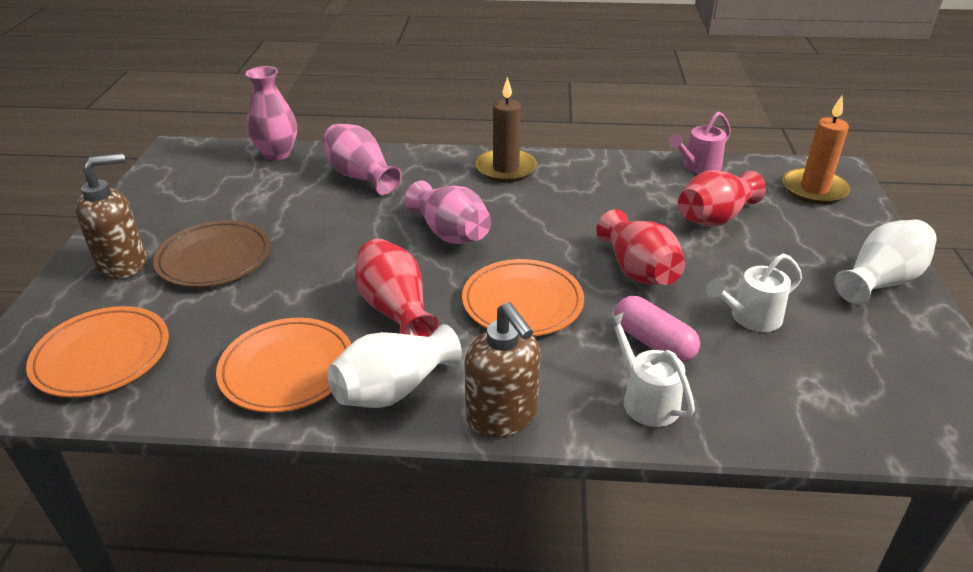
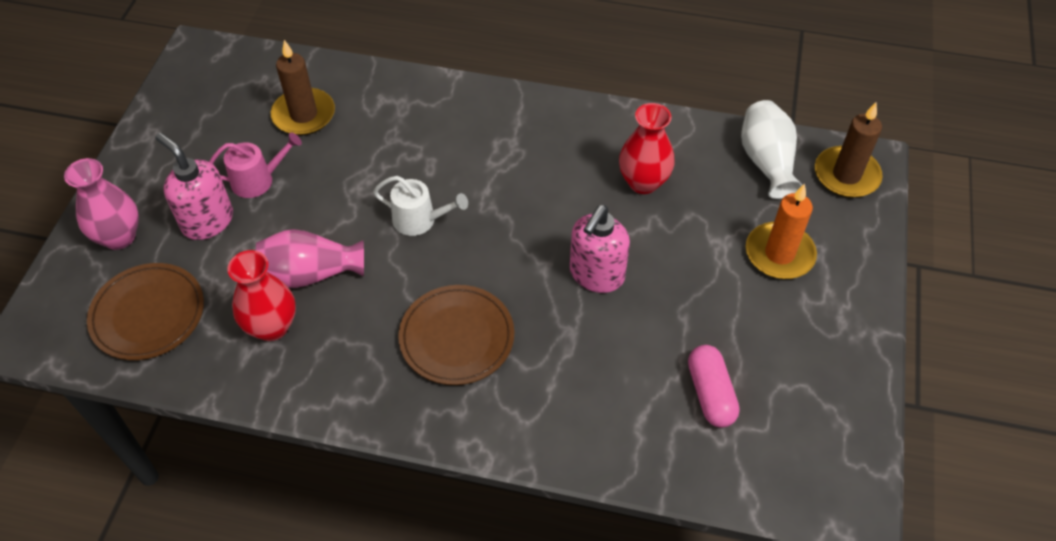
brown candle: 1 -> 2
brown plate: 1 -> 2
brown soap dispenser: 2 -> 0
orange plate: 3 -> 0
pink soap dispenser: 0 -> 2
pink vase: 3 -> 2
red vase: 3 -> 2
white vase: 2 -> 1
white watering can: 2 -> 1

